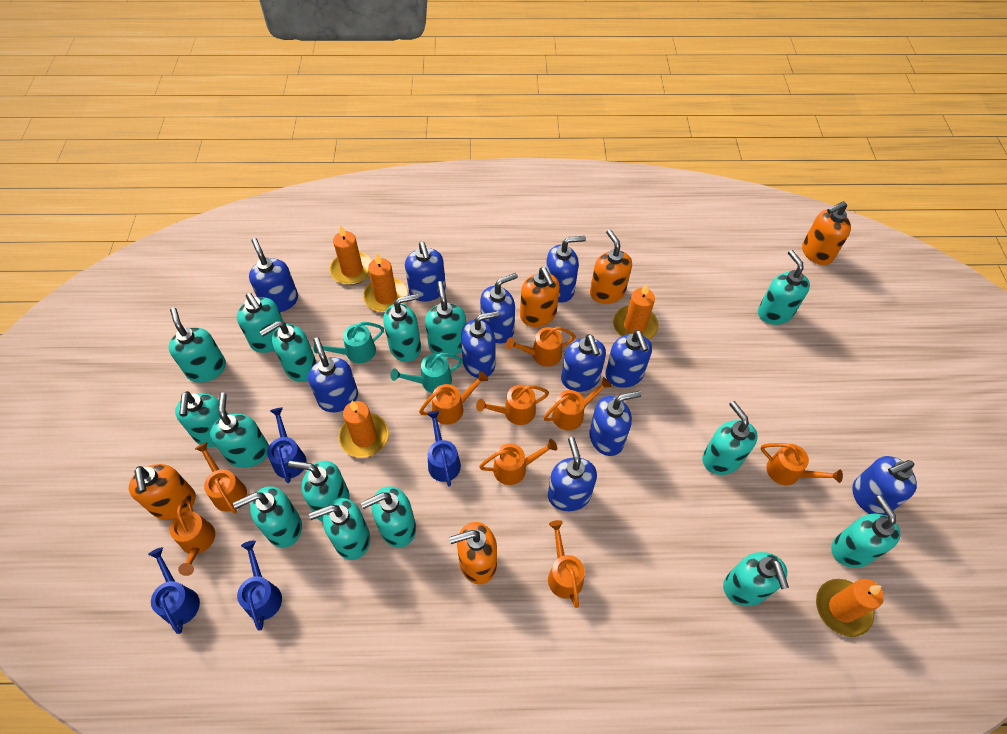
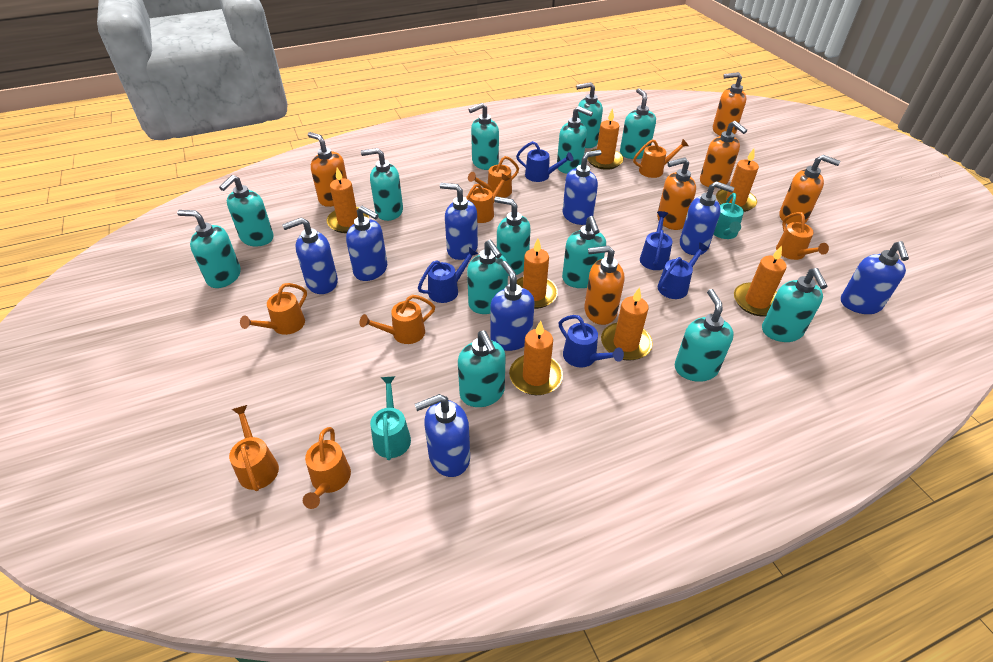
blue soap dispenser: 11 -> 8
blue watering can: 4 -> 5
orange candle: 5 -> 7
orange soap dispenser: 5 -> 6
orange watering can: 9 -> 8
turquoise soap dispenser: 15 -> 13

